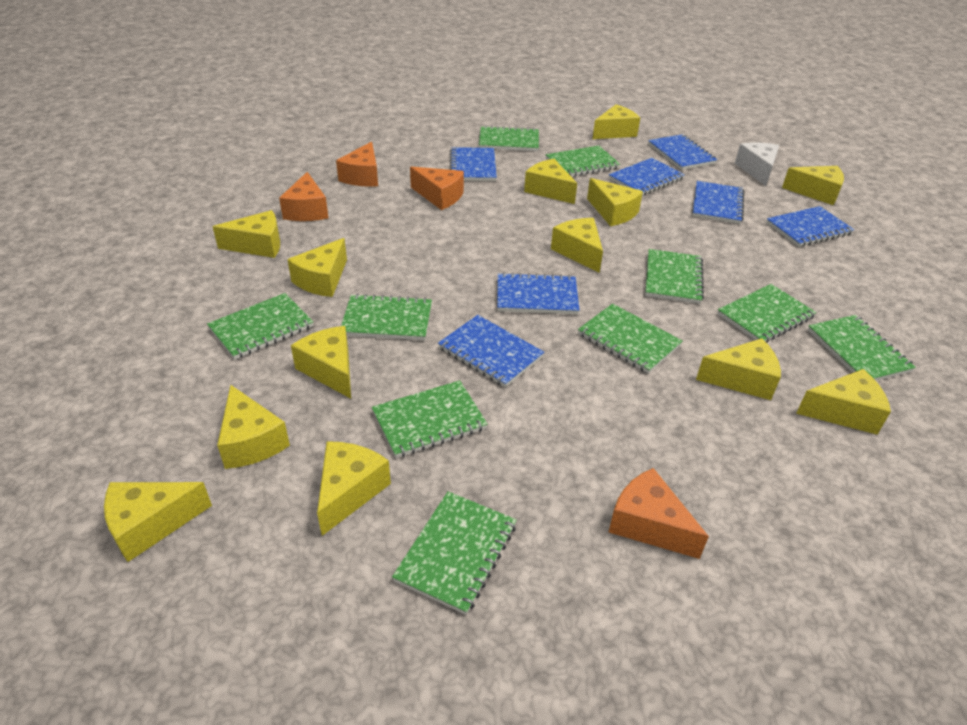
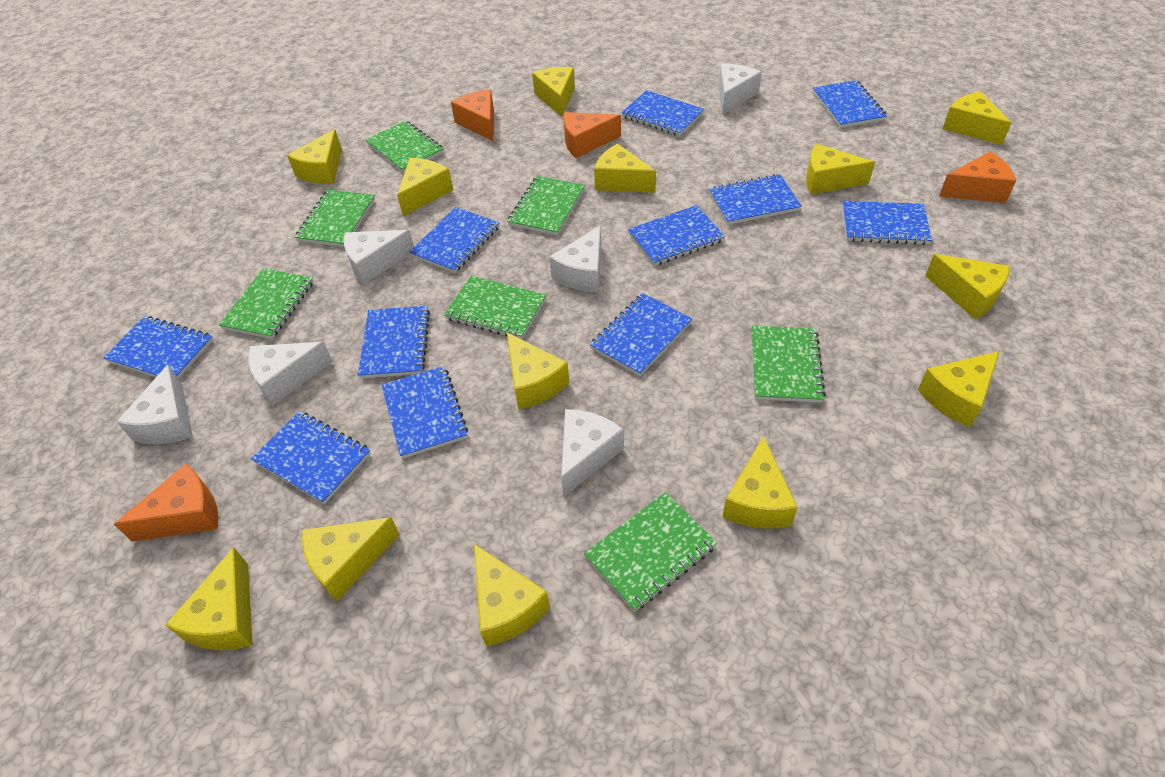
blue notebook: 7 -> 11
green notebook: 10 -> 7
white cheese: 1 -> 6

